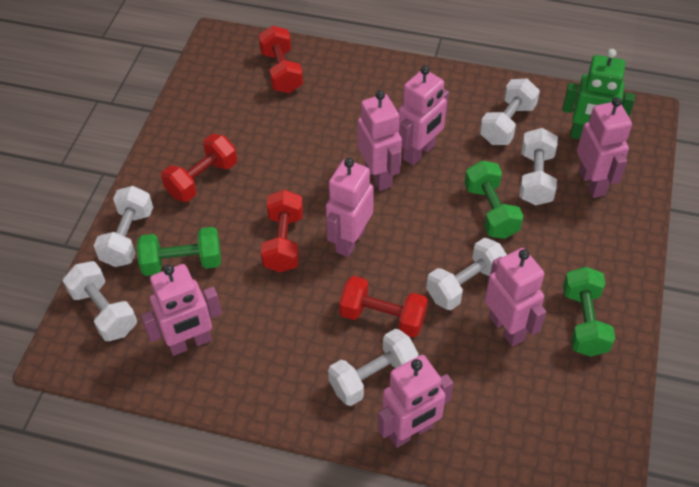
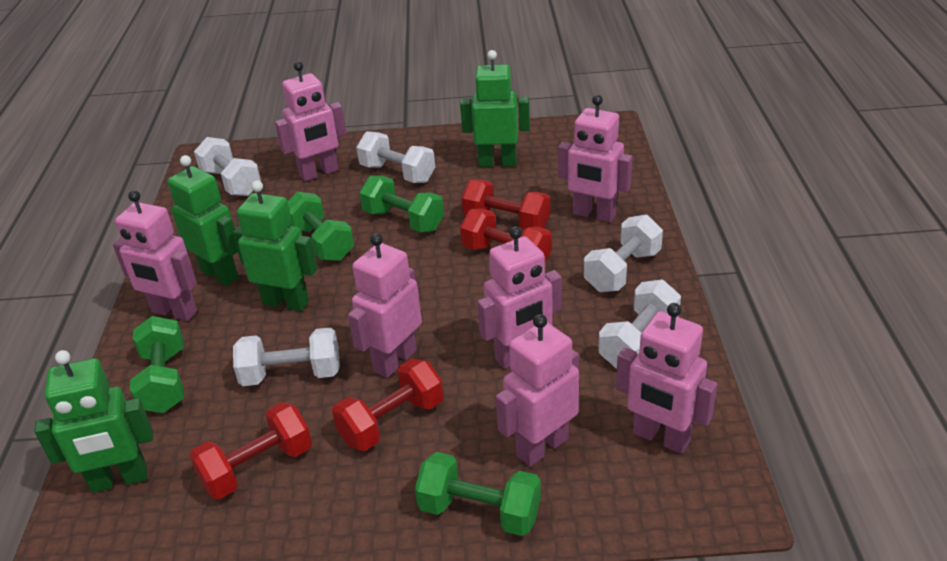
green dumbbell: 3 -> 4
green robot: 1 -> 4
white dumbbell: 6 -> 5

